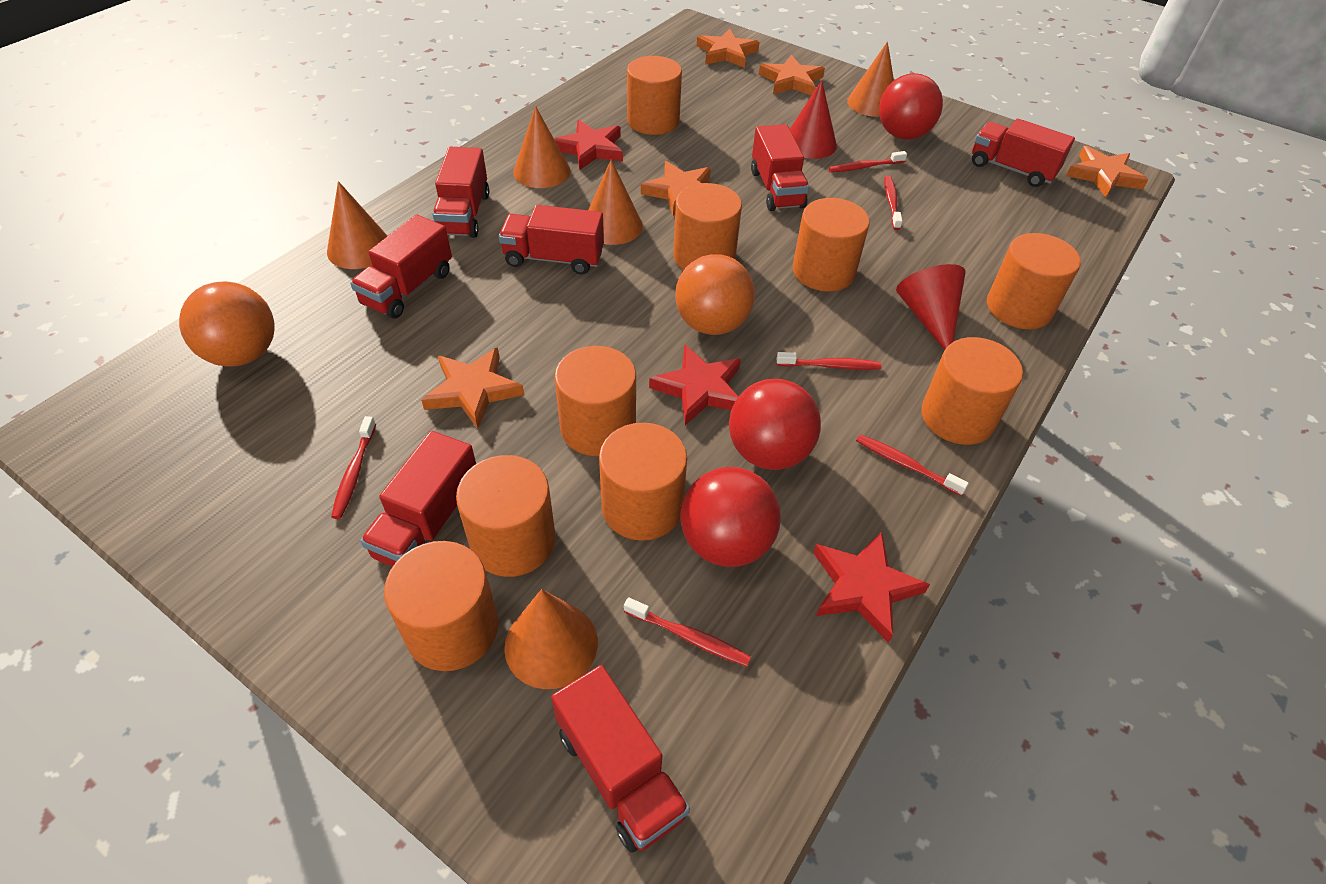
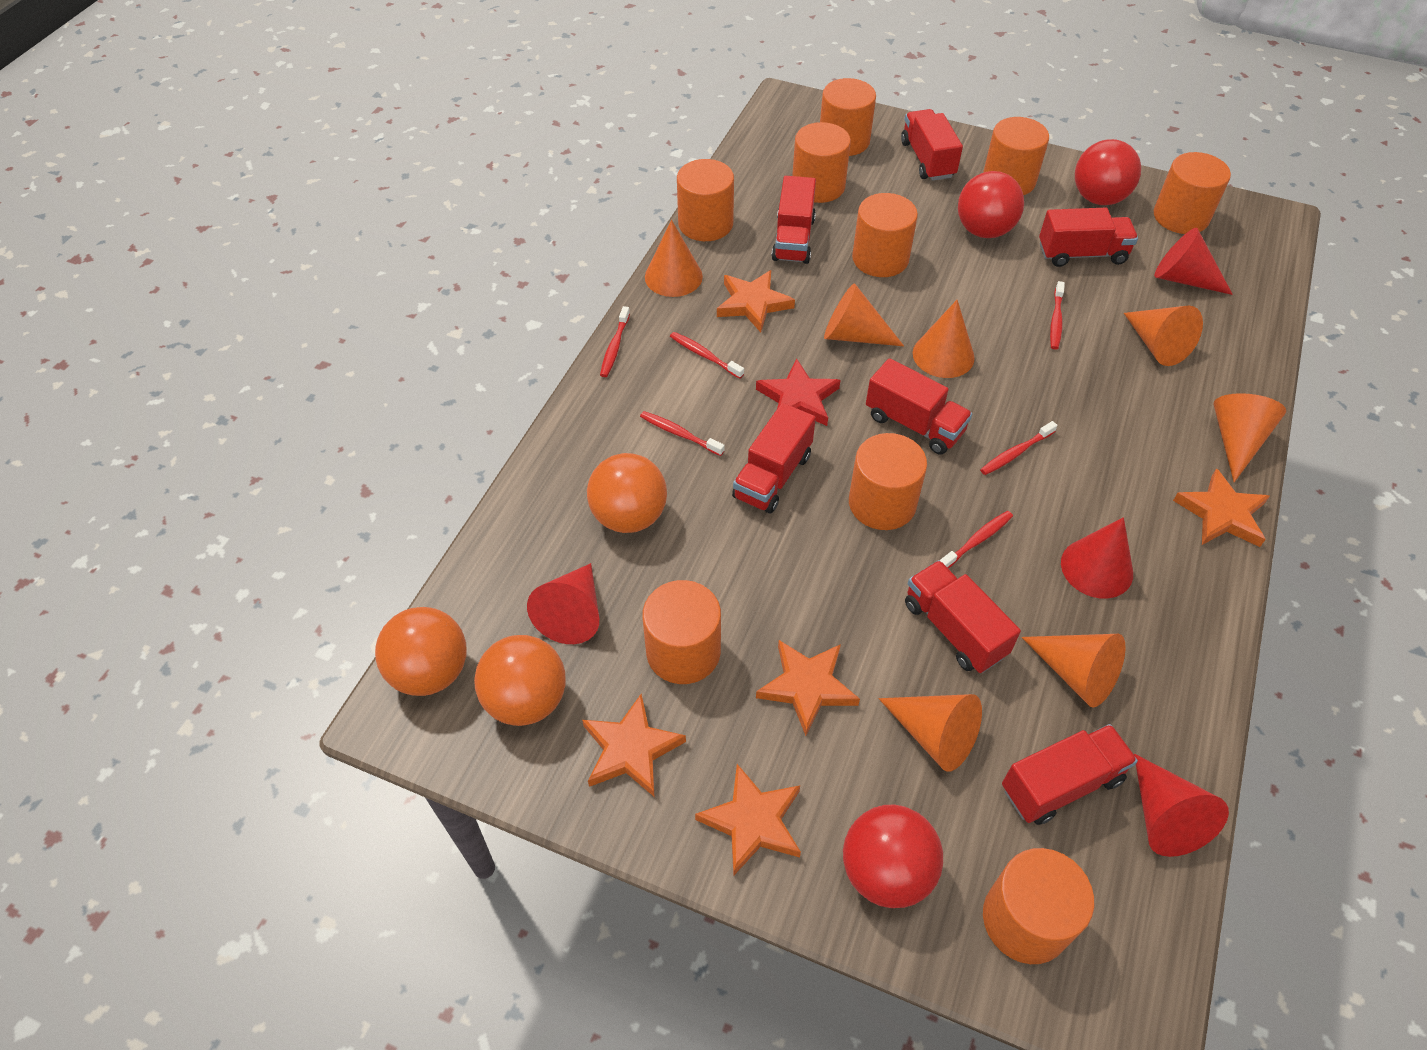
orange ball: 2 -> 3
orange cone: 5 -> 7
red cone: 2 -> 4
red star: 3 -> 1

